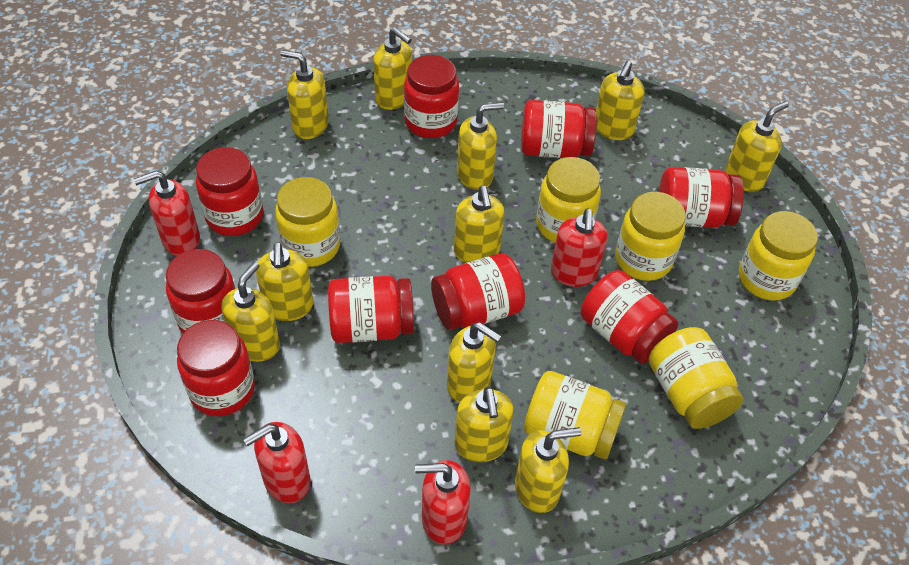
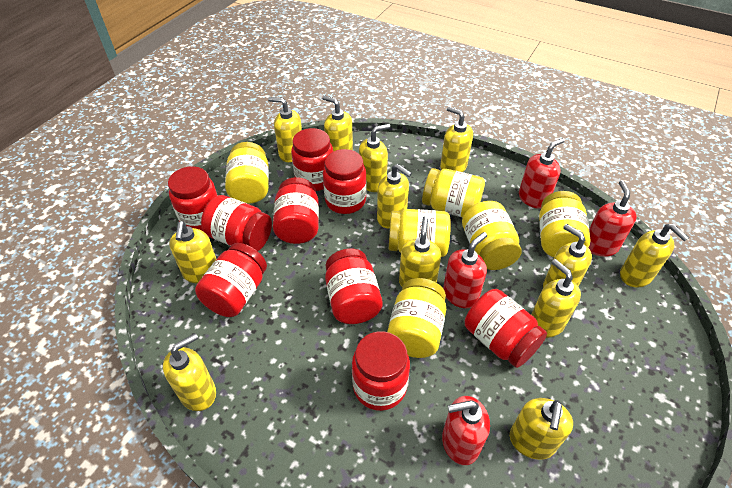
yellow soap dispenser: 11 -> 12

